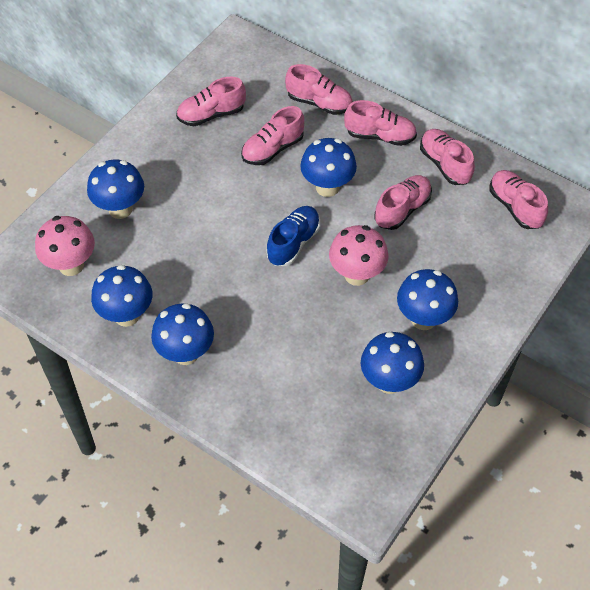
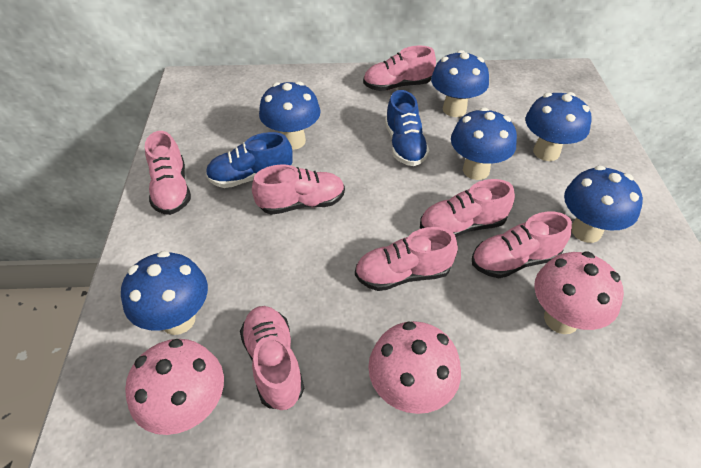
blue shoe: 1 -> 2
pink mushroom: 2 -> 3

